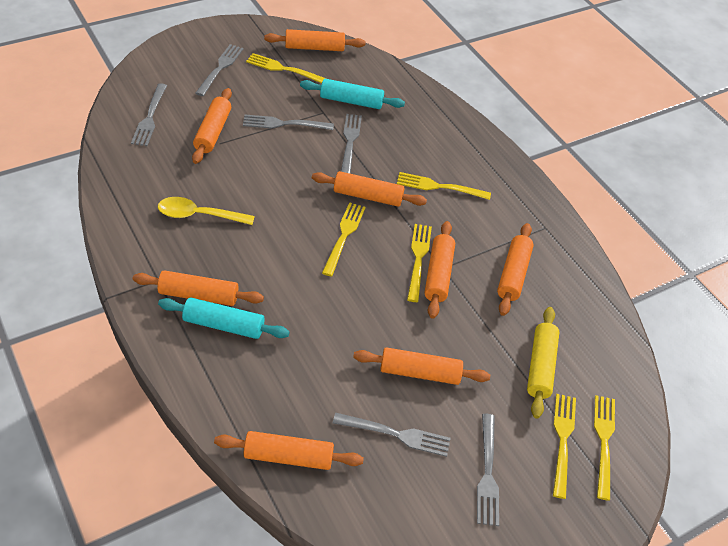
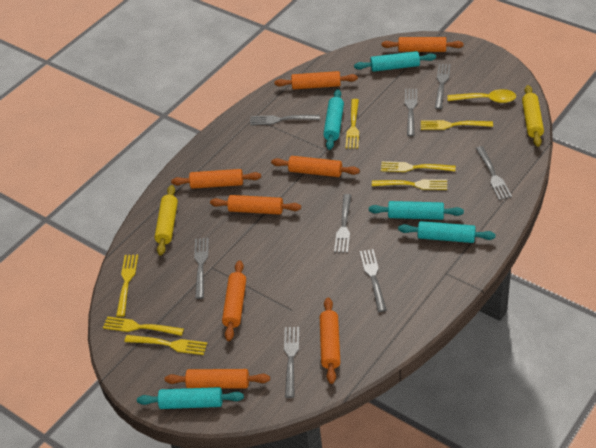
grey fork: 6 -> 8
turquoise rolling pin: 2 -> 5
yellow fork: 6 -> 7
yellow rolling pin: 1 -> 2

